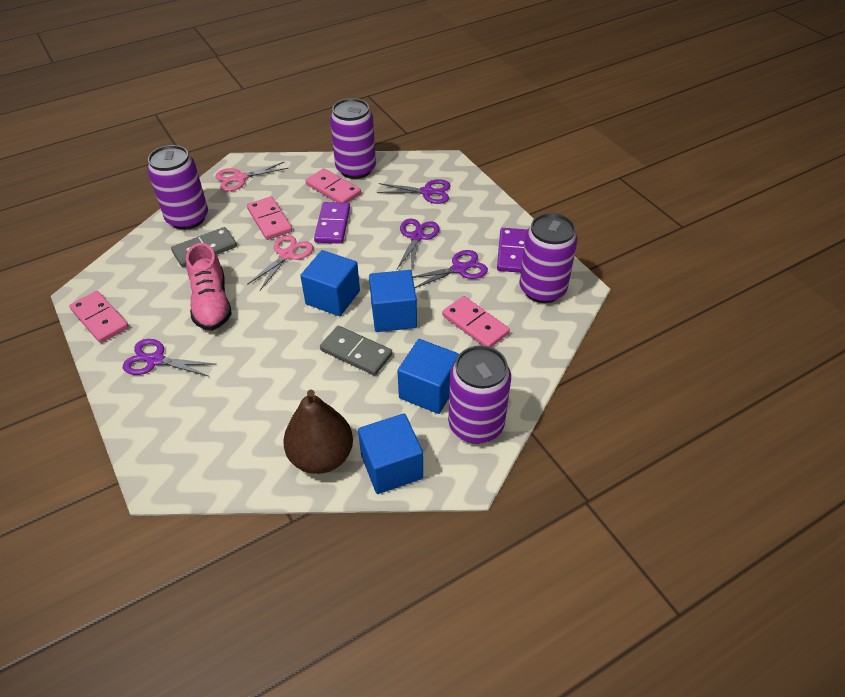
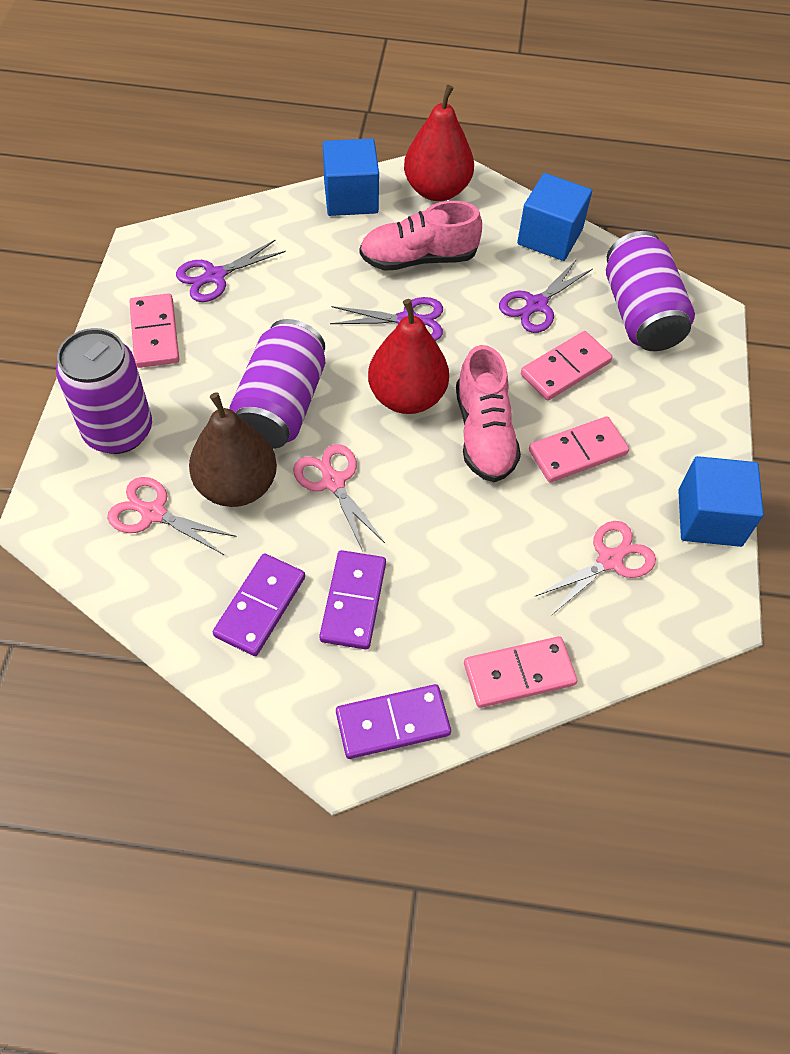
blue cube: 4 -> 3
grey domino: 2 -> 0
pink scissors: 2 -> 3
pink shoe: 1 -> 2
purple can: 4 -> 3
purple domino: 2 -> 3
purple scissors: 4 -> 3
red pear: 0 -> 2

